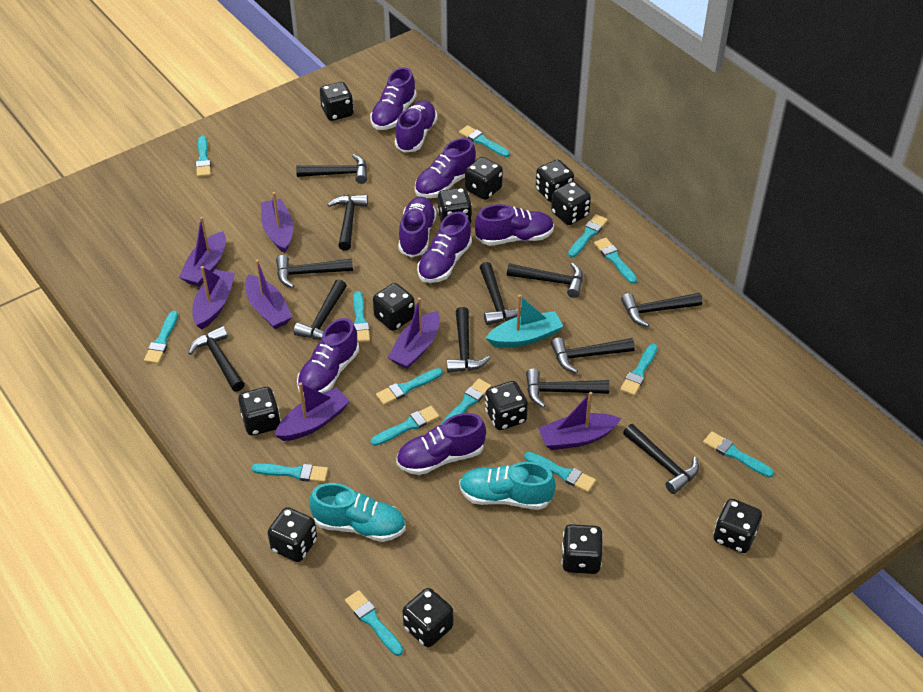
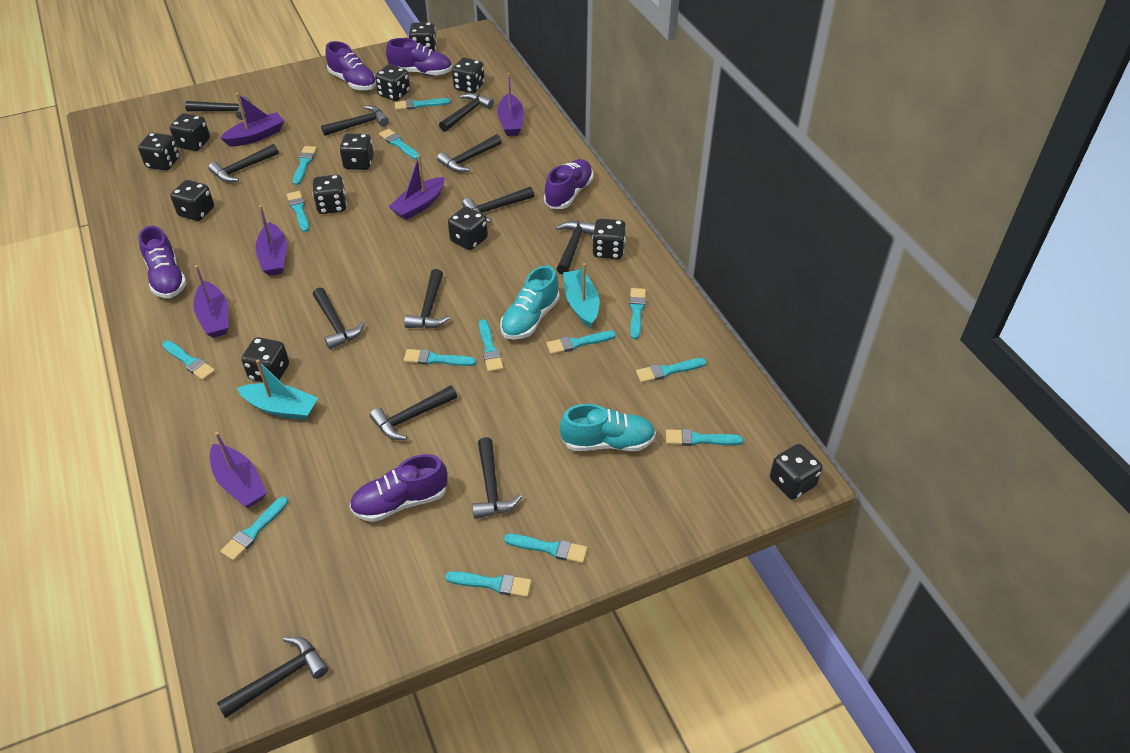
purple boat: 7 -> 6
purple shoe: 8 -> 5
turquoise boat: 1 -> 2

